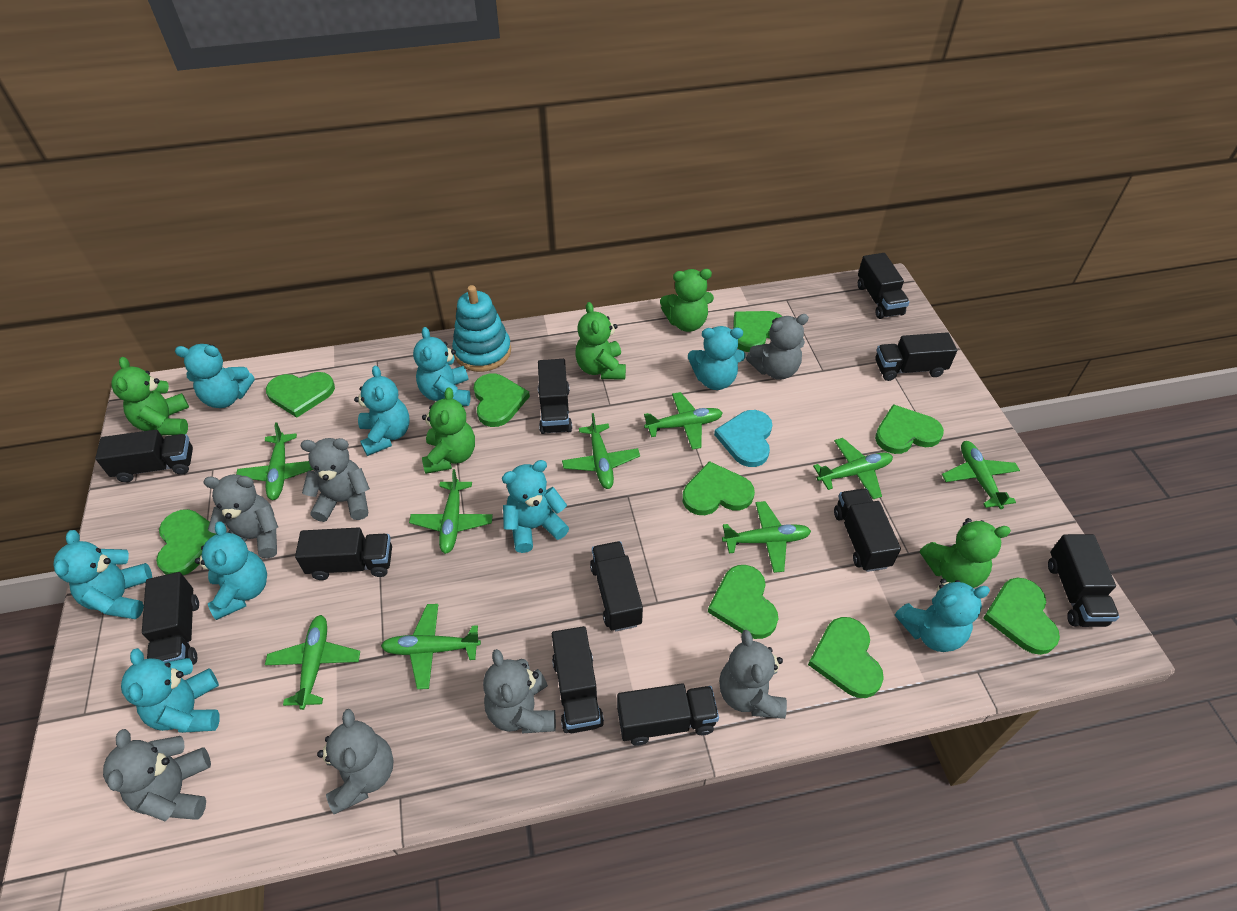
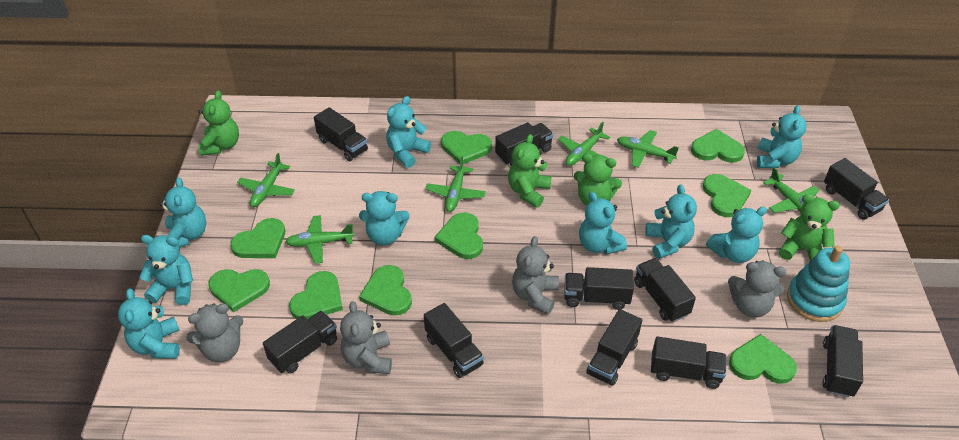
black truck: 11 -> 10
green plane: 9 -> 6
green teddy bear: 5 -> 4
grey teddy bear: 7 -> 4
turquoise heart: 1 -> 0

